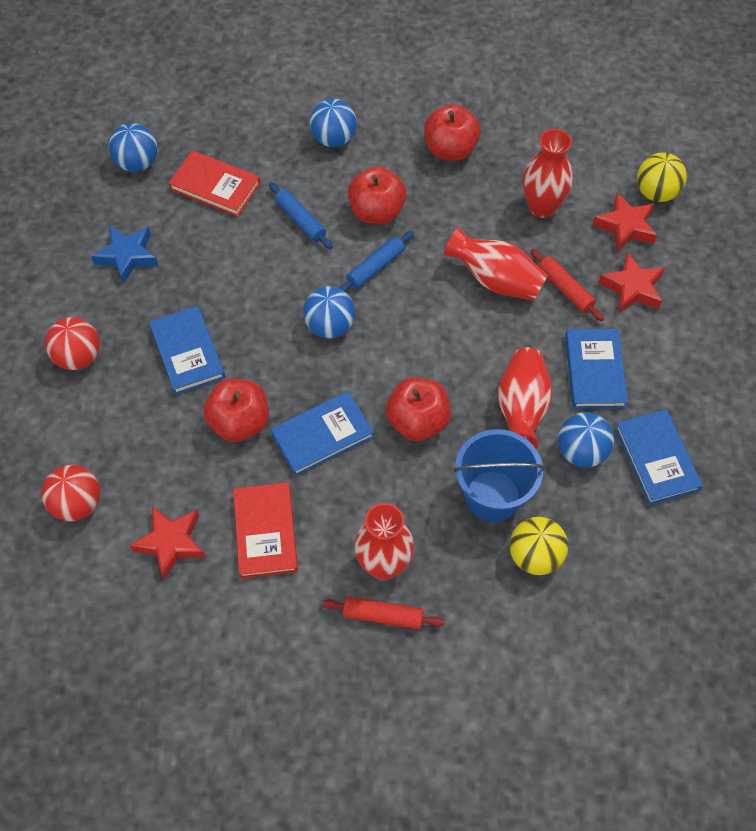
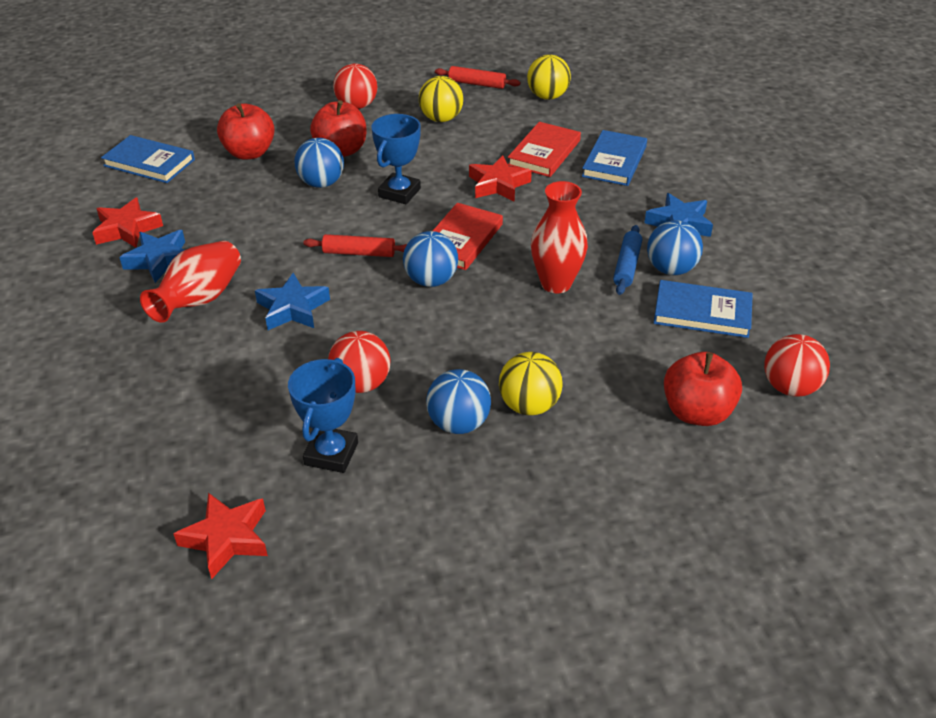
blue book: 4 -> 3
blue bucket: 1 -> 0
blue rolling pin: 2 -> 1
blue star: 1 -> 3
blue trophy: 0 -> 2
red apple: 4 -> 3
red ball: 2 -> 3
red vase: 4 -> 2
yellow ball: 2 -> 3

